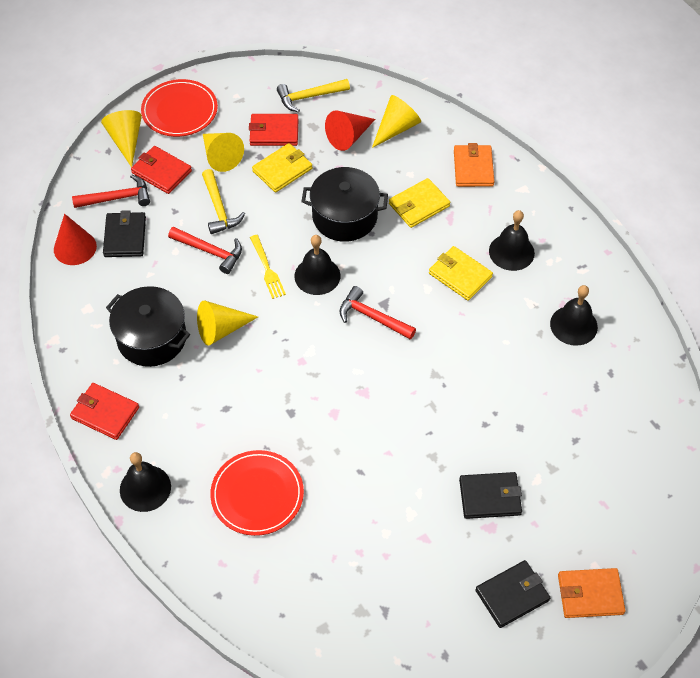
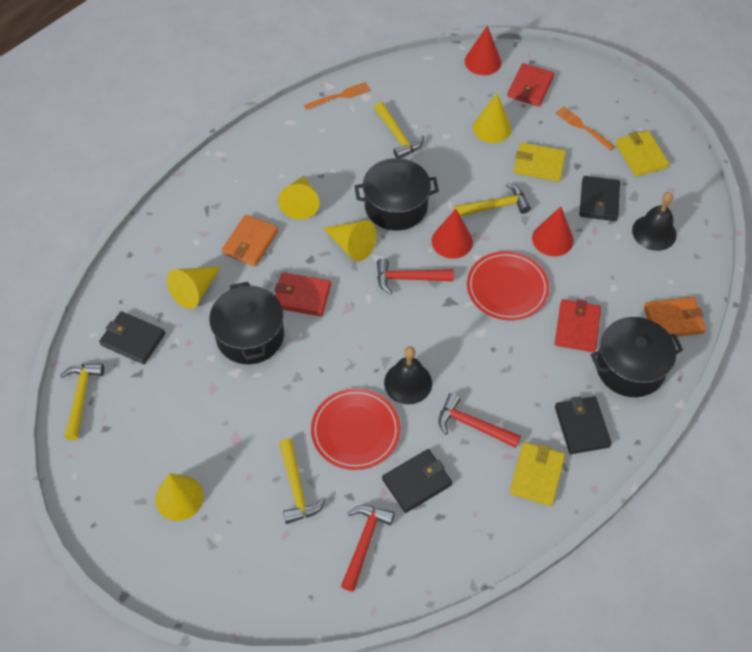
black bell: 4 -> 2
black pot: 2 -> 3
black wallet: 3 -> 4
orange fork: 0 -> 2
red cone: 2 -> 3
yellow cone: 4 -> 5
yellow fork: 1 -> 0
yellow hammer: 2 -> 4

